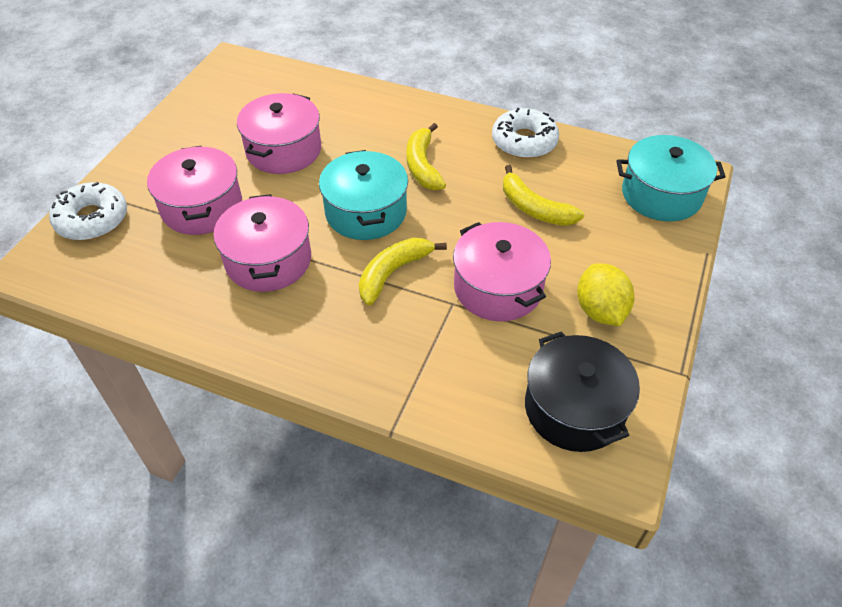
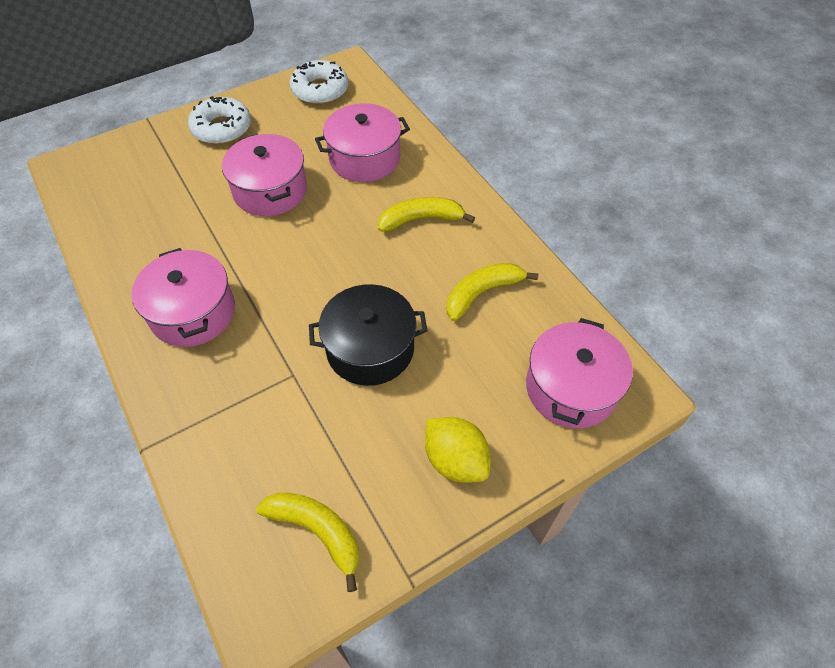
turquoise pot: 2 -> 0

